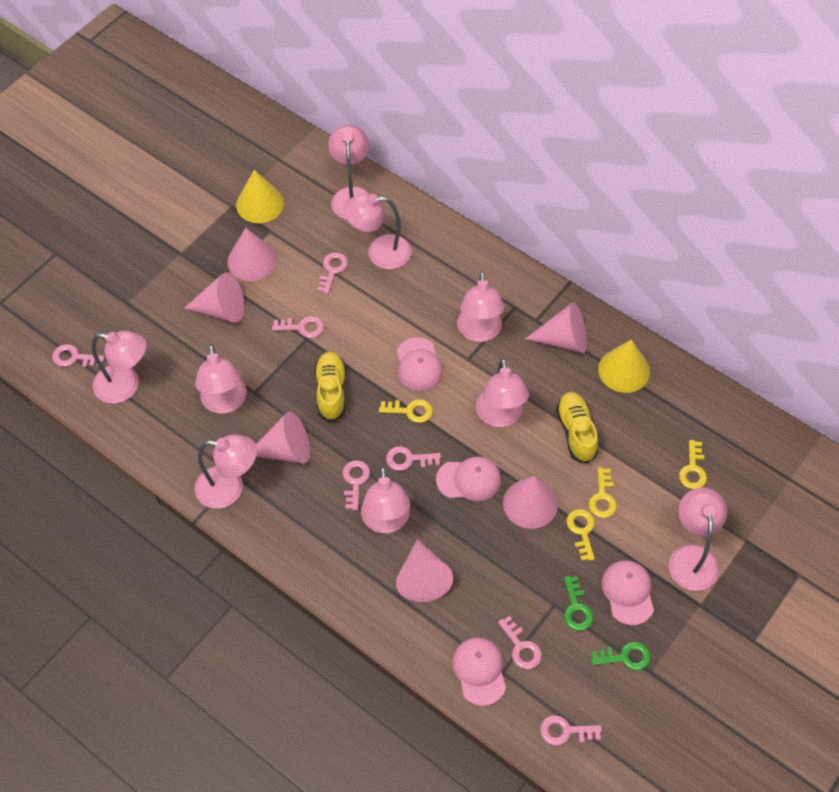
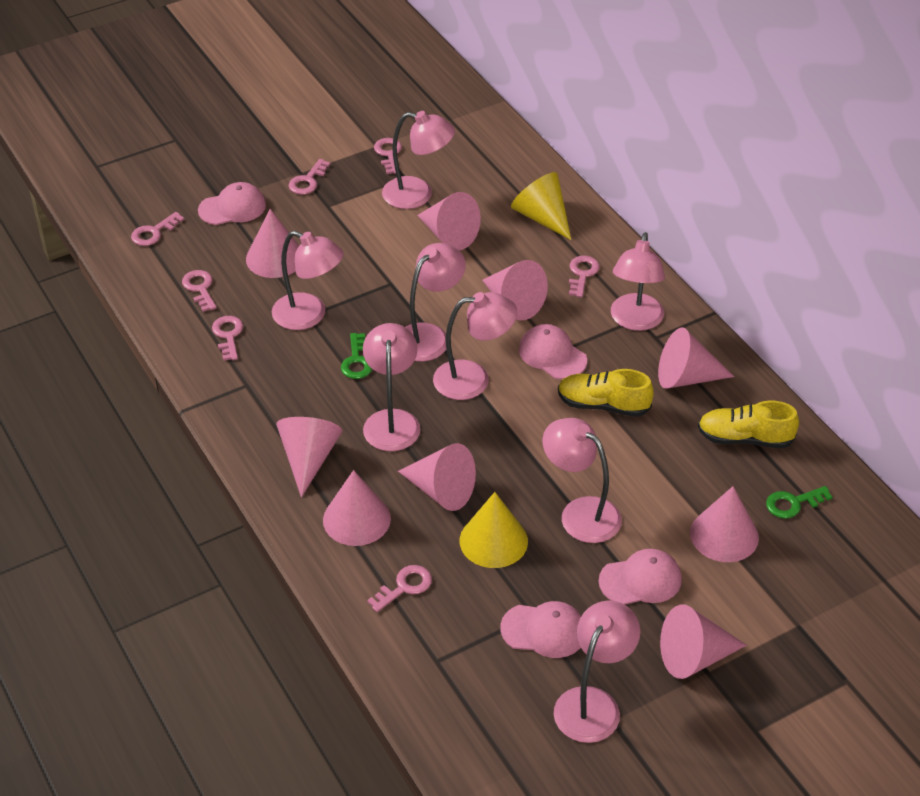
pink cone: 6 -> 9
pink lamp: 9 -> 8
yellow key: 4 -> 0

